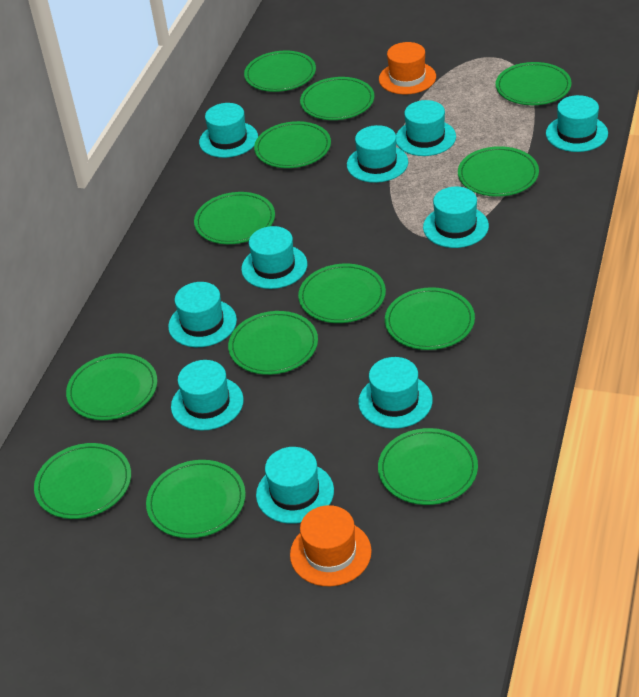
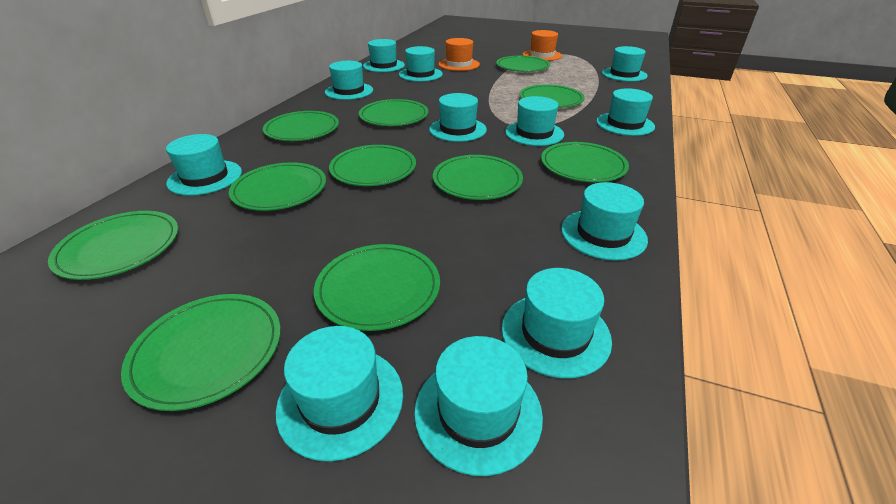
green plate: 13 -> 11
turquoise hat: 10 -> 12

